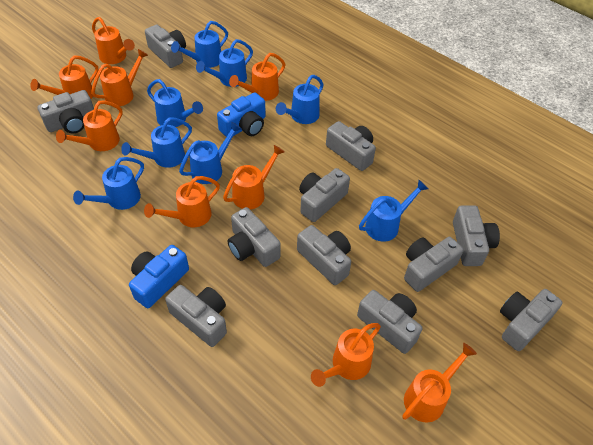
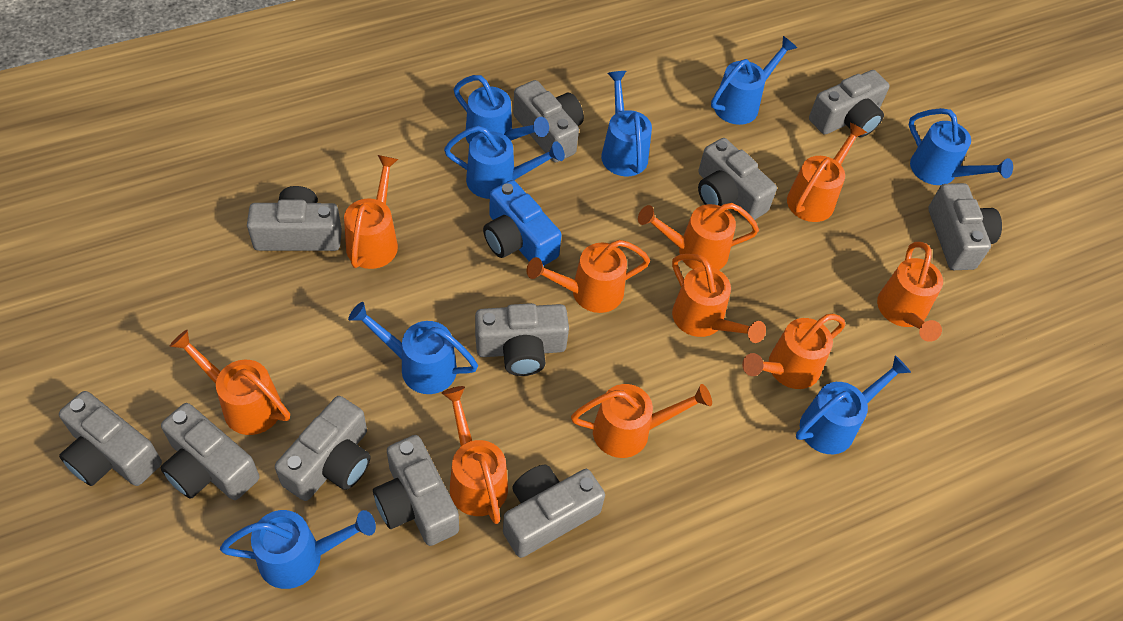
blue camera: 2 -> 1
orange watering can: 9 -> 10

